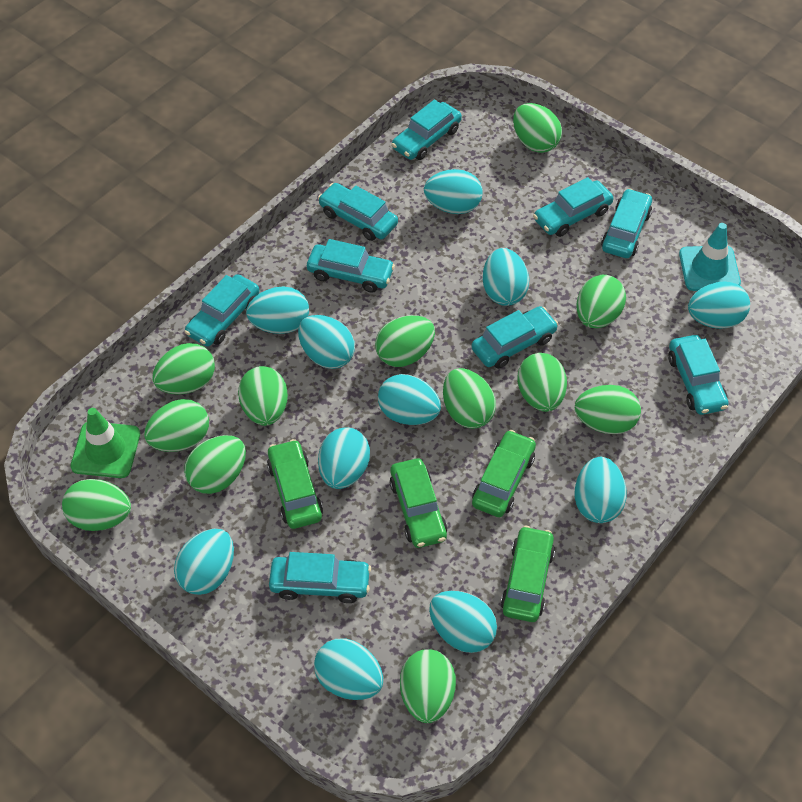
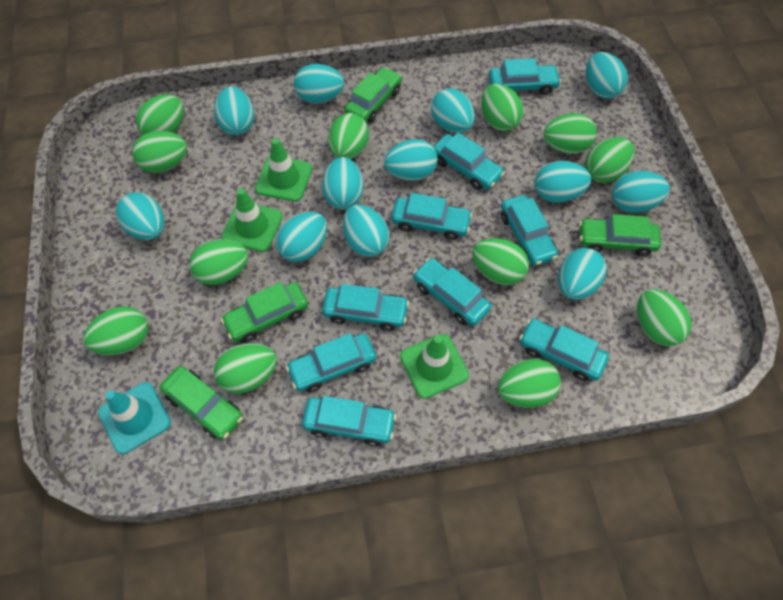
green traffic cone: 1 -> 3
turquoise egg: 11 -> 12

